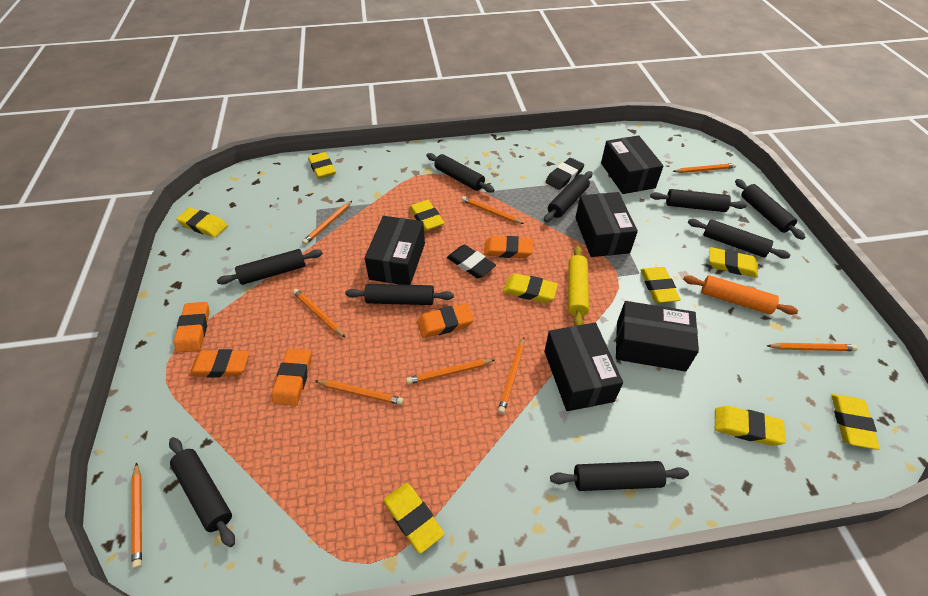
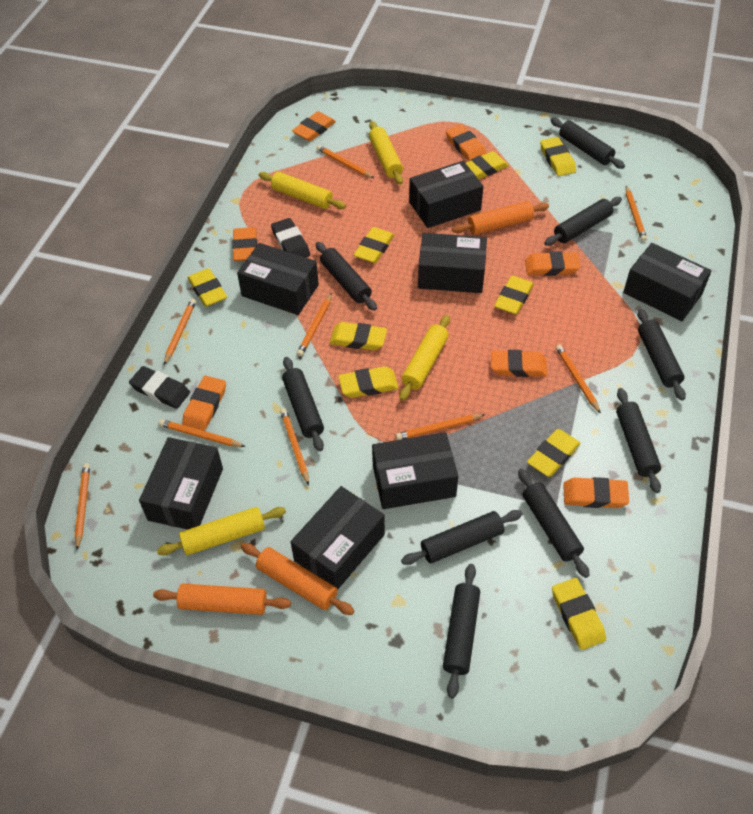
black box: 5 -> 7
orange eraser: 5 -> 7
orange rolling pin: 1 -> 3
yellow rolling pin: 1 -> 4

